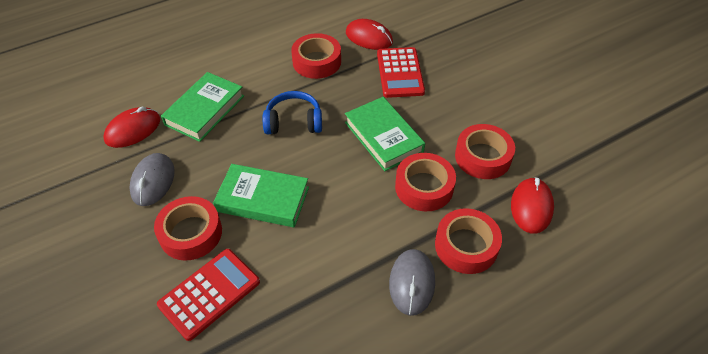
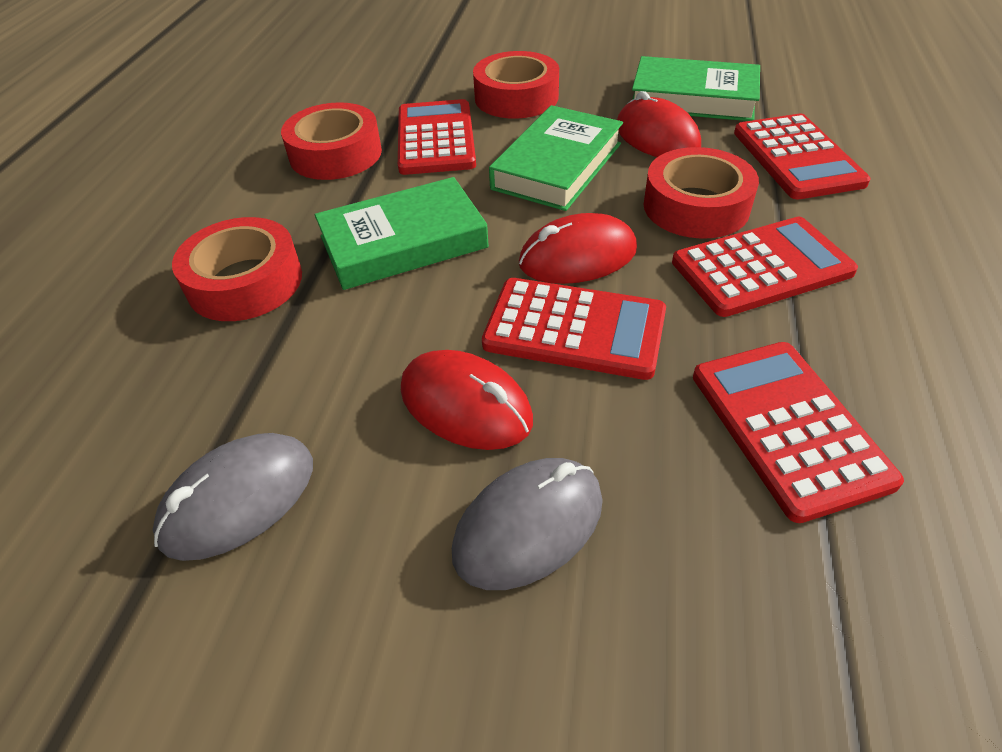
blue headphones: 1 -> 0
red calculator: 2 -> 5
red tape: 5 -> 4

